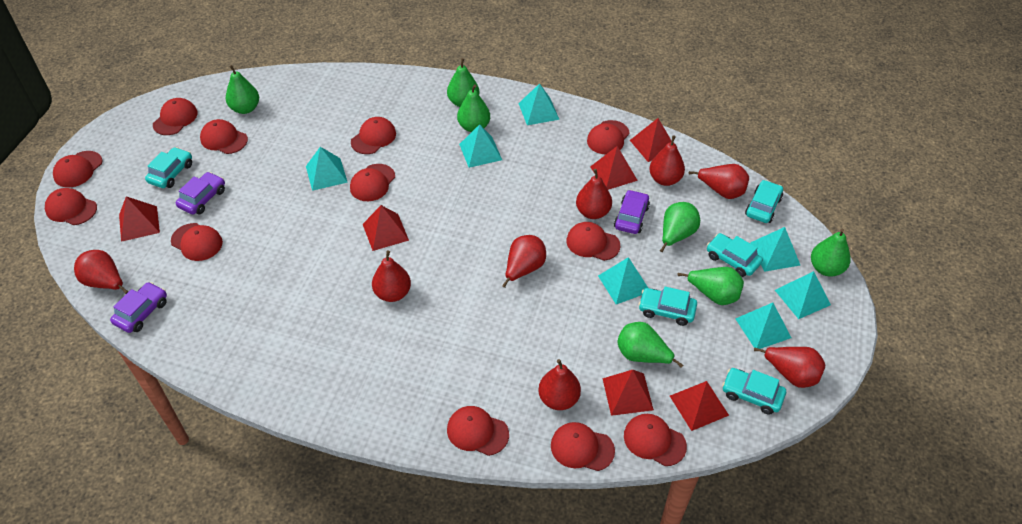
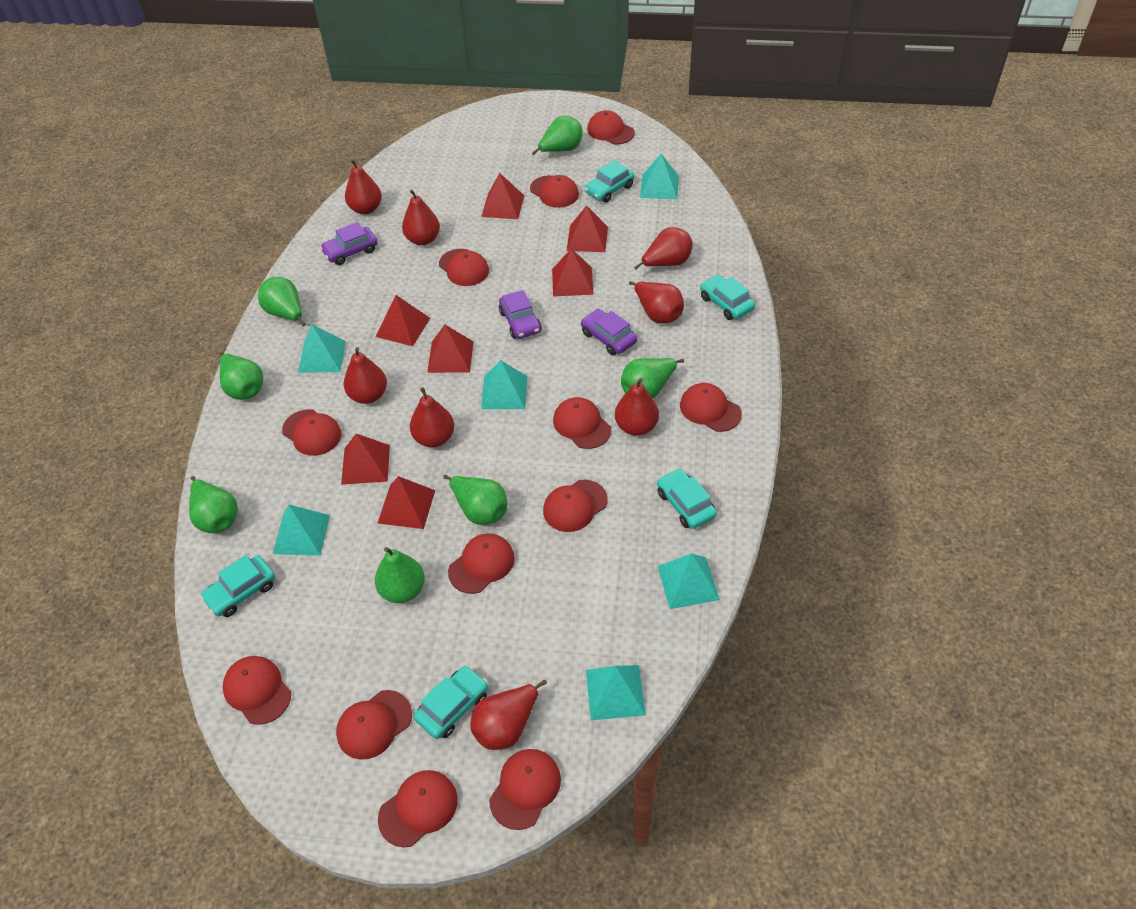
red pyramid: 6 -> 7
turquoise pyramid: 7 -> 6

